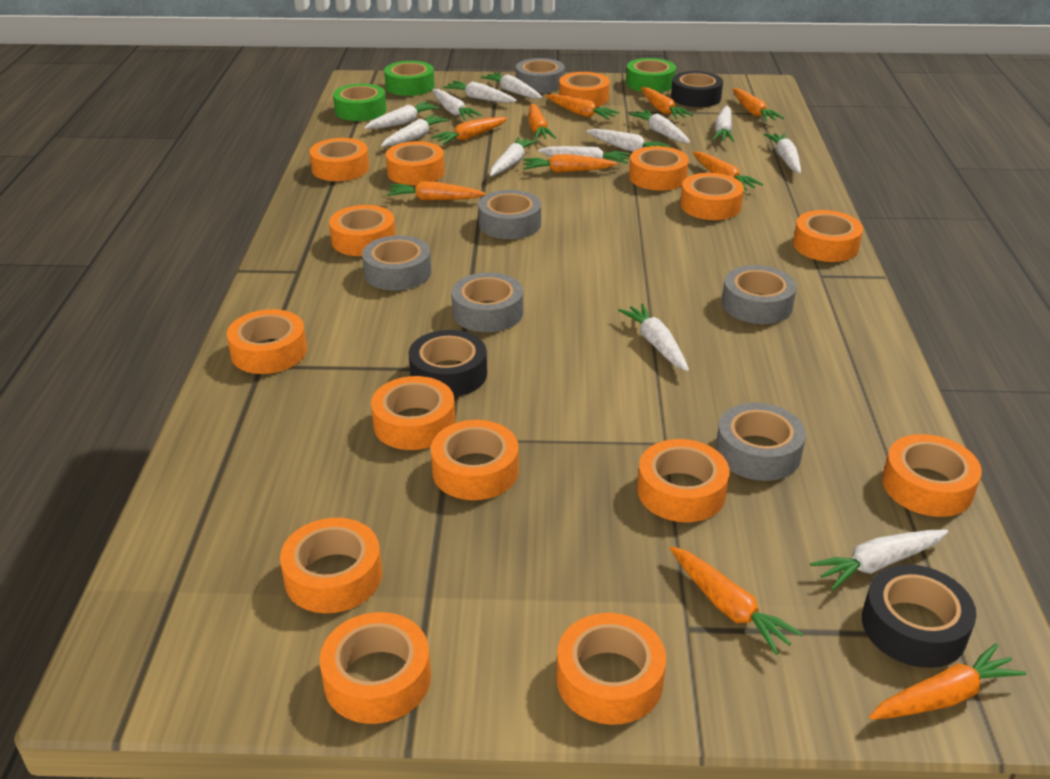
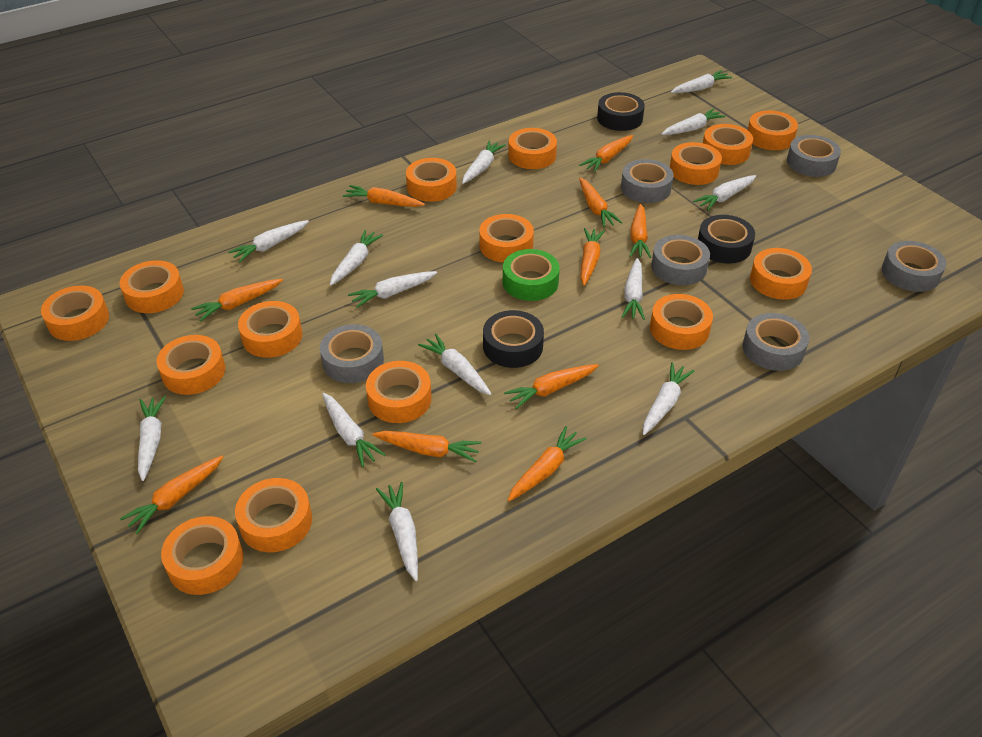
green tape: 3 -> 1

